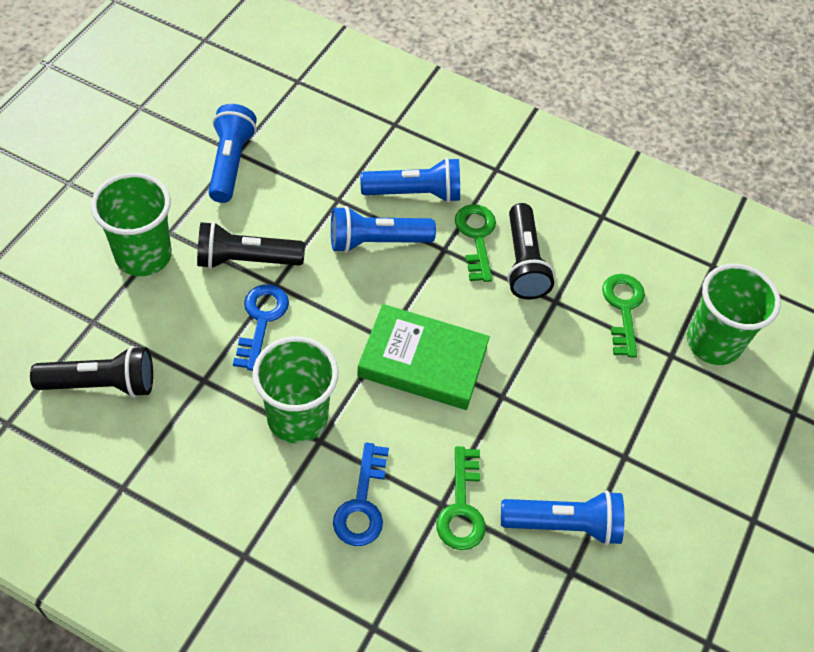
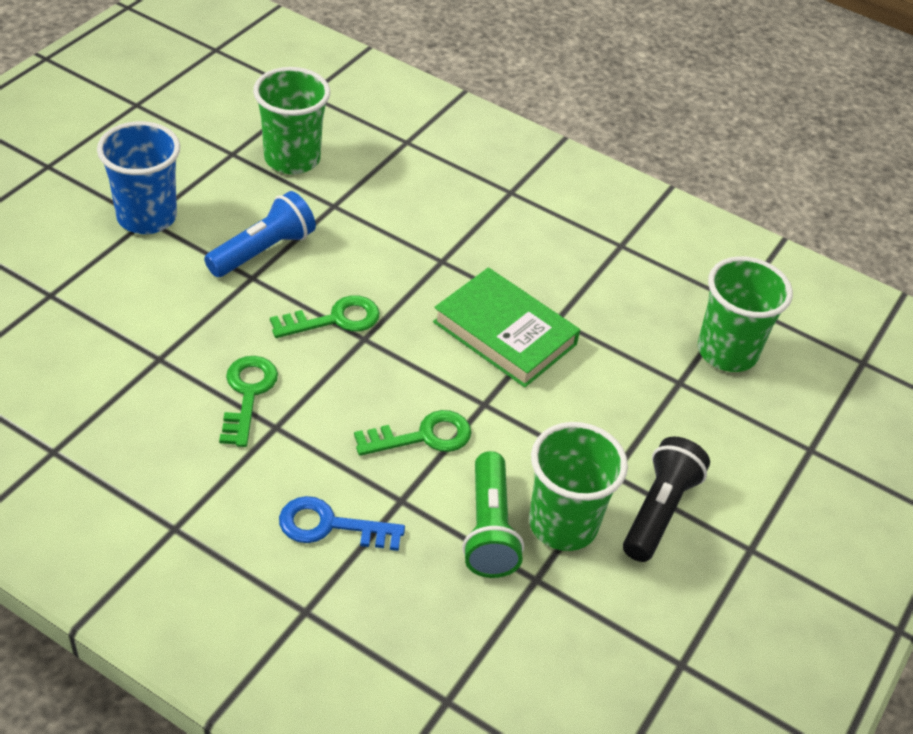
black flashlight: 3 -> 1
blue cup: 0 -> 1
blue flashlight: 4 -> 1
blue key: 2 -> 1
green flashlight: 0 -> 1

